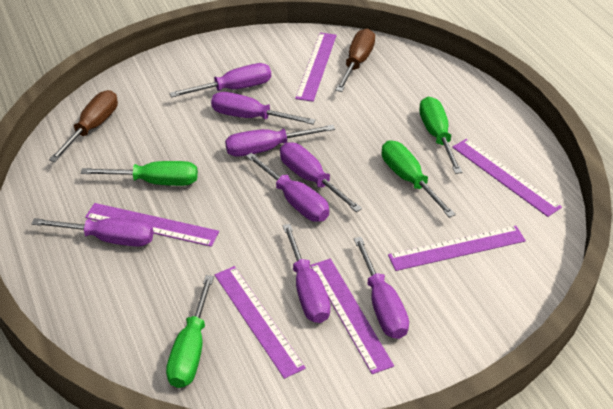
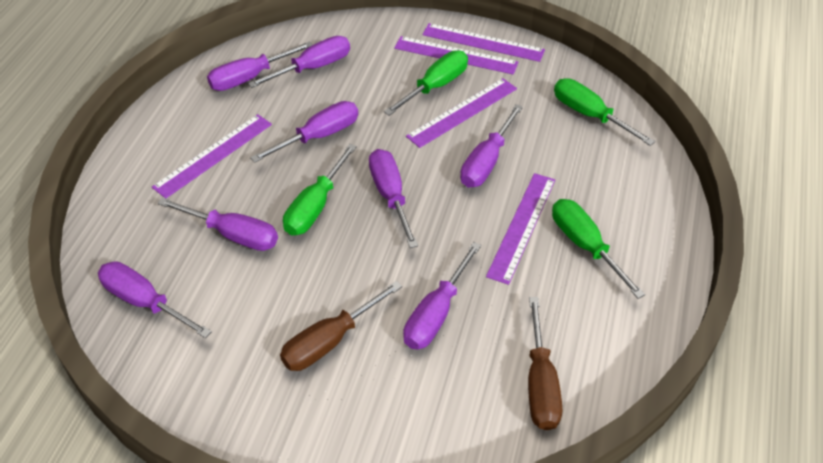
purple ruler: 6 -> 5

